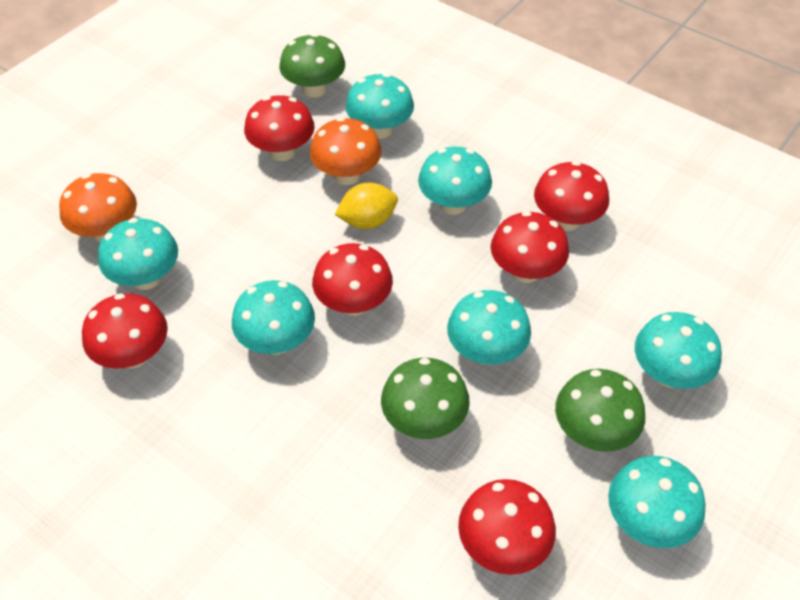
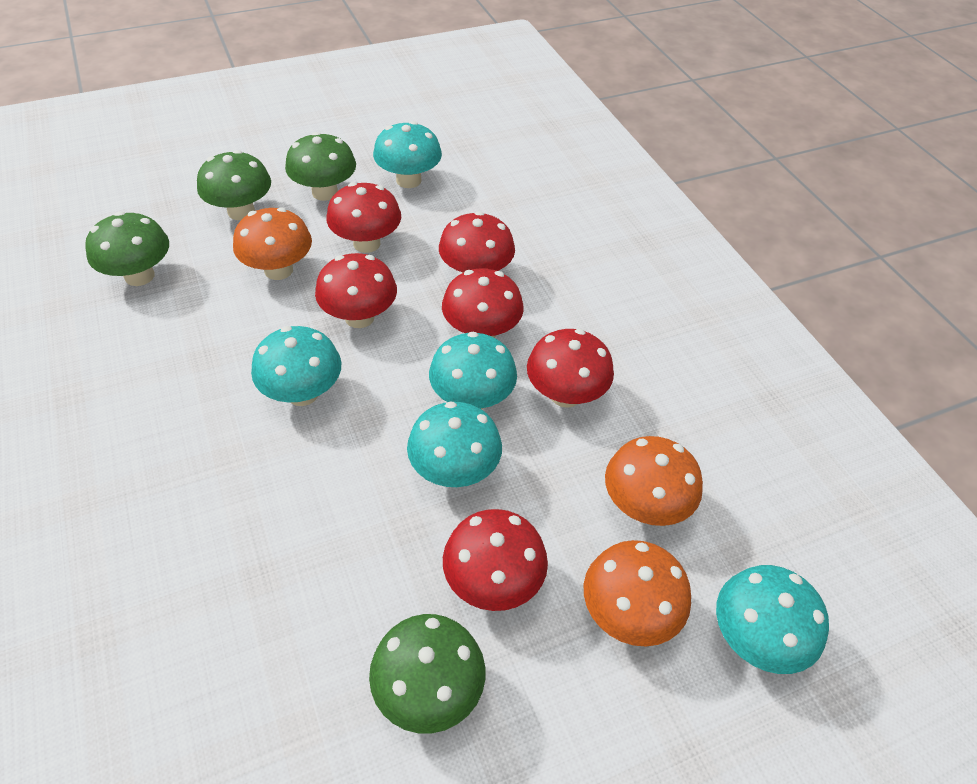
green mushroom: 3 -> 4
orange mushroom: 2 -> 3
turquoise mushroom: 7 -> 5
yellow lemon: 1 -> 0

